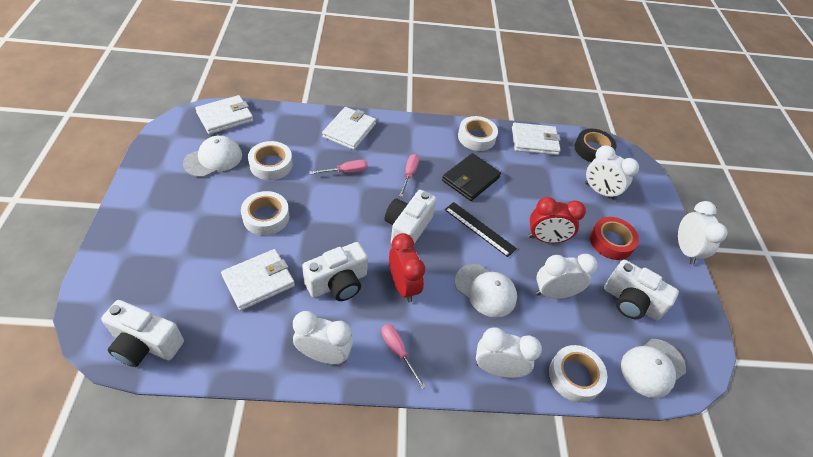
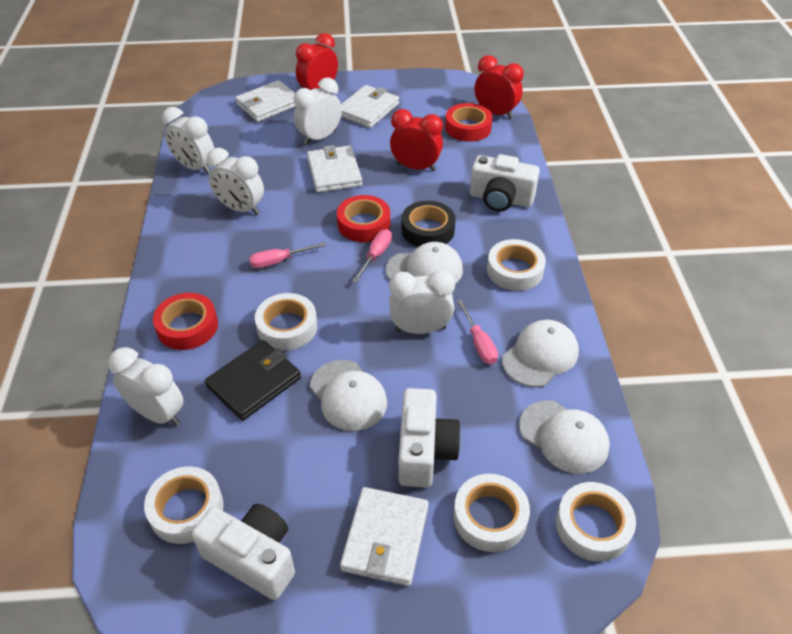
black ruler: 1 -> 0
red clock: 2 -> 3
red tape: 1 -> 3
white camera: 4 -> 3
white cap: 3 -> 4
white tape: 4 -> 5

